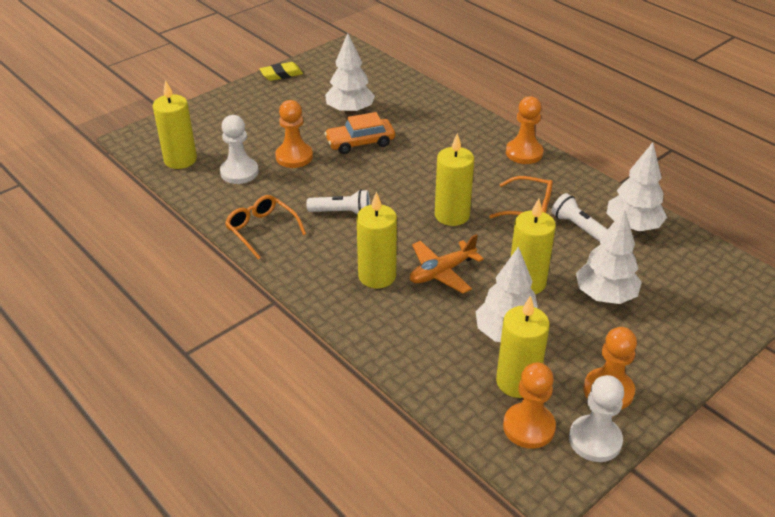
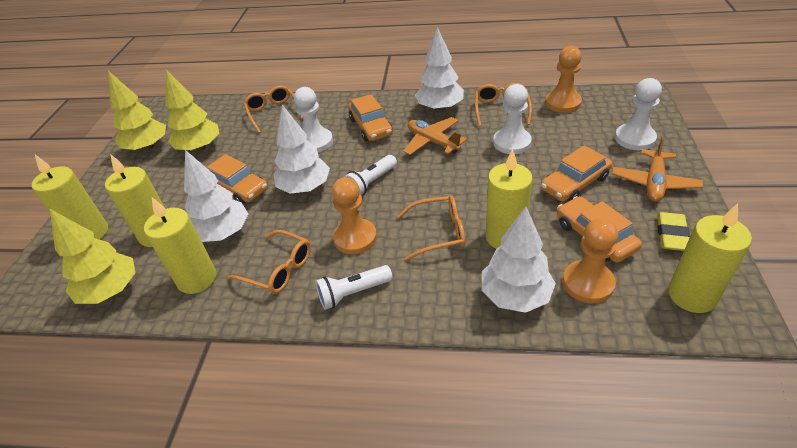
orange car: 1 -> 4
orange glasses: 2 -> 4
orange pawn: 4 -> 3
orange plane: 1 -> 2
white pawn: 2 -> 3
yellow tree: 0 -> 3

